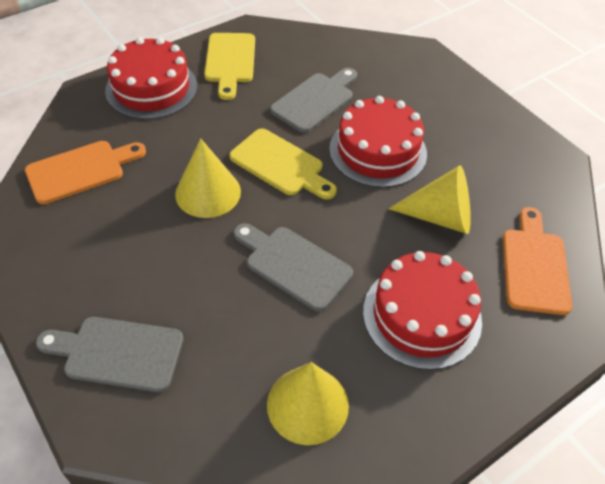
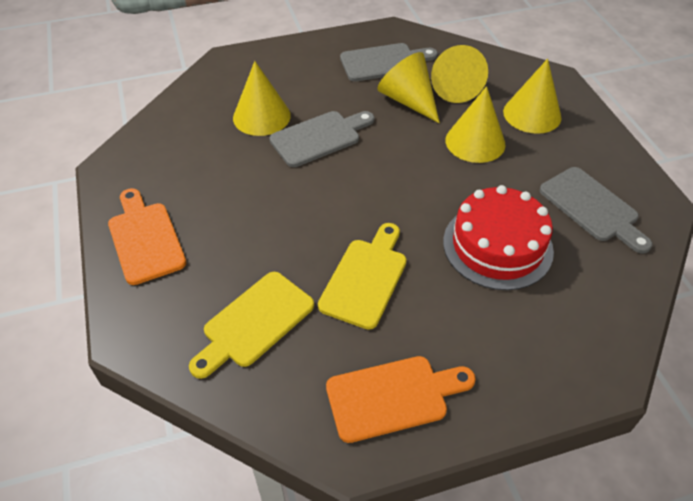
red cake: 3 -> 1
yellow cone: 3 -> 5

